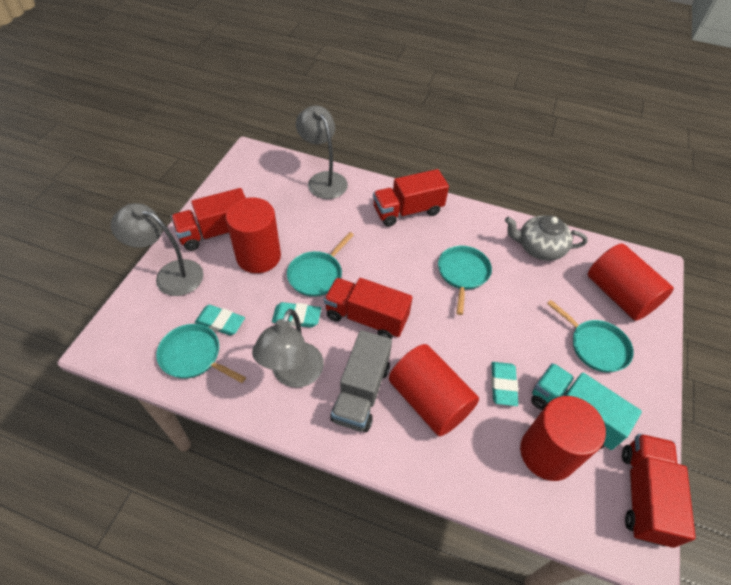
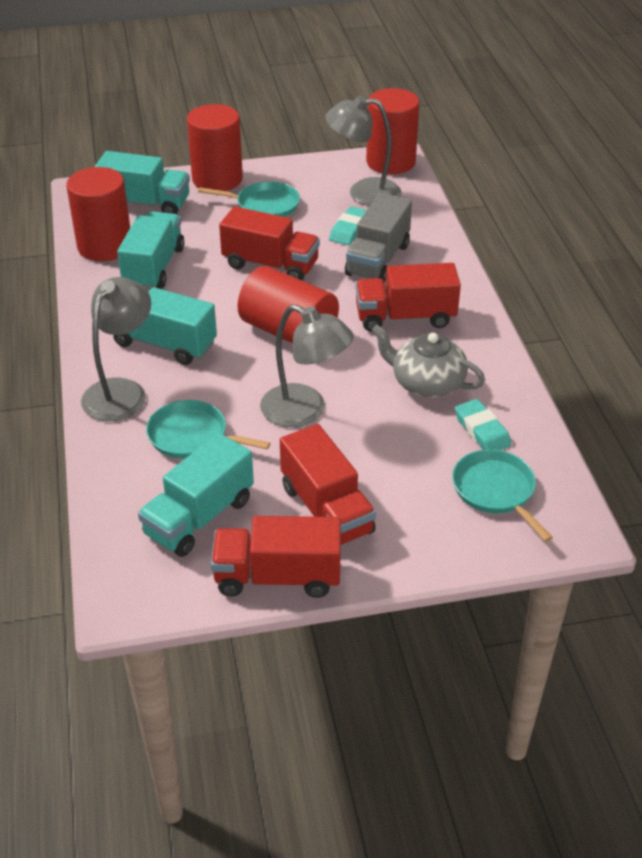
turquoise eraser: 3 -> 2
turquoise pan: 4 -> 3
turquoise truck: 1 -> 4

